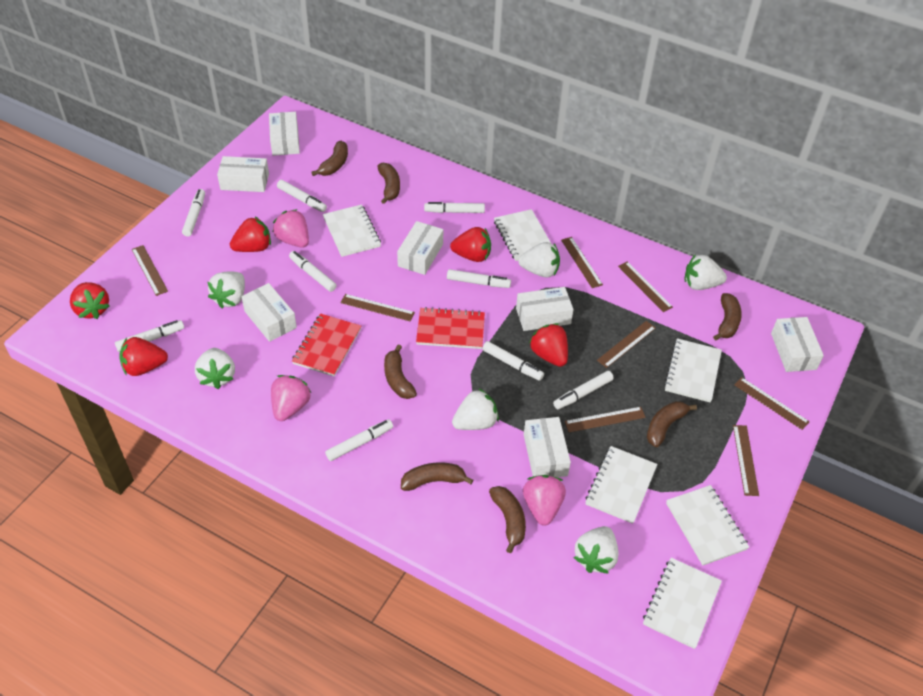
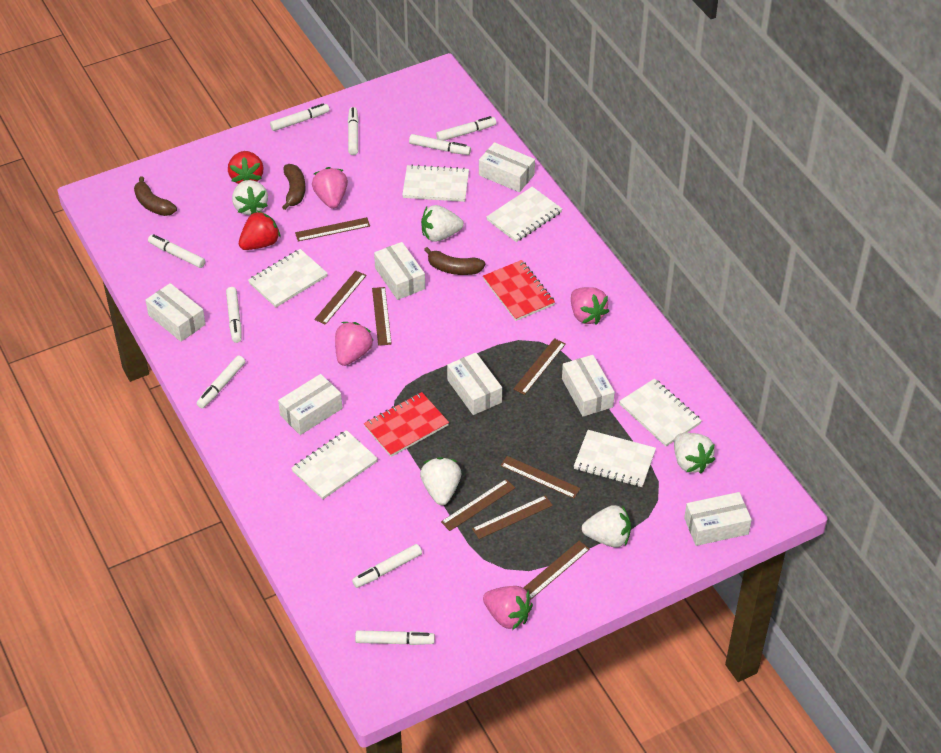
brown banana: 7 -> 3
pink strawberry: 3 -> 4
red strawberry: 5 -> 2
white strawberry: 6 -> 5

